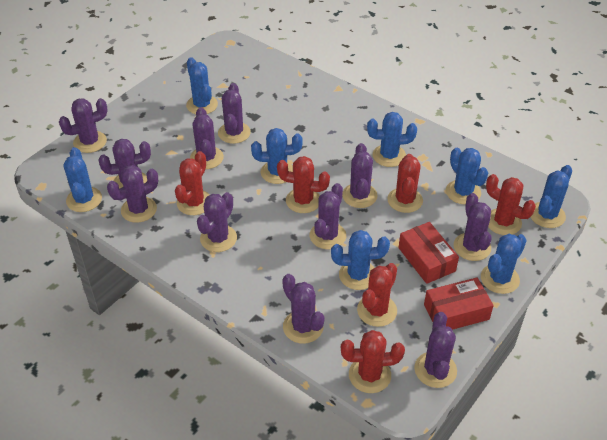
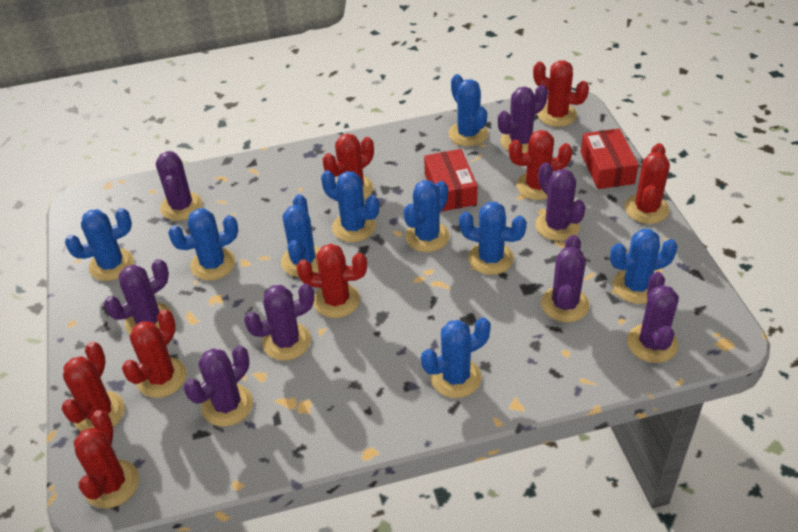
blue cactus: 8 -> 9
purple cactus: 11 -> 8
red cactus: 6 -> 8

